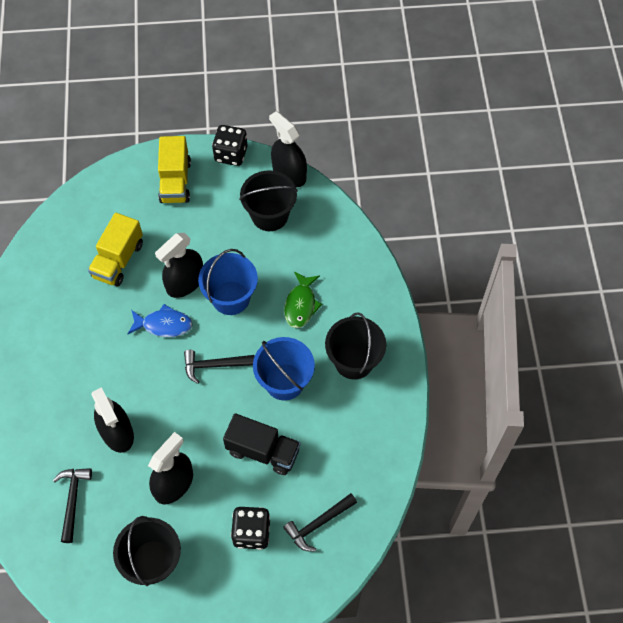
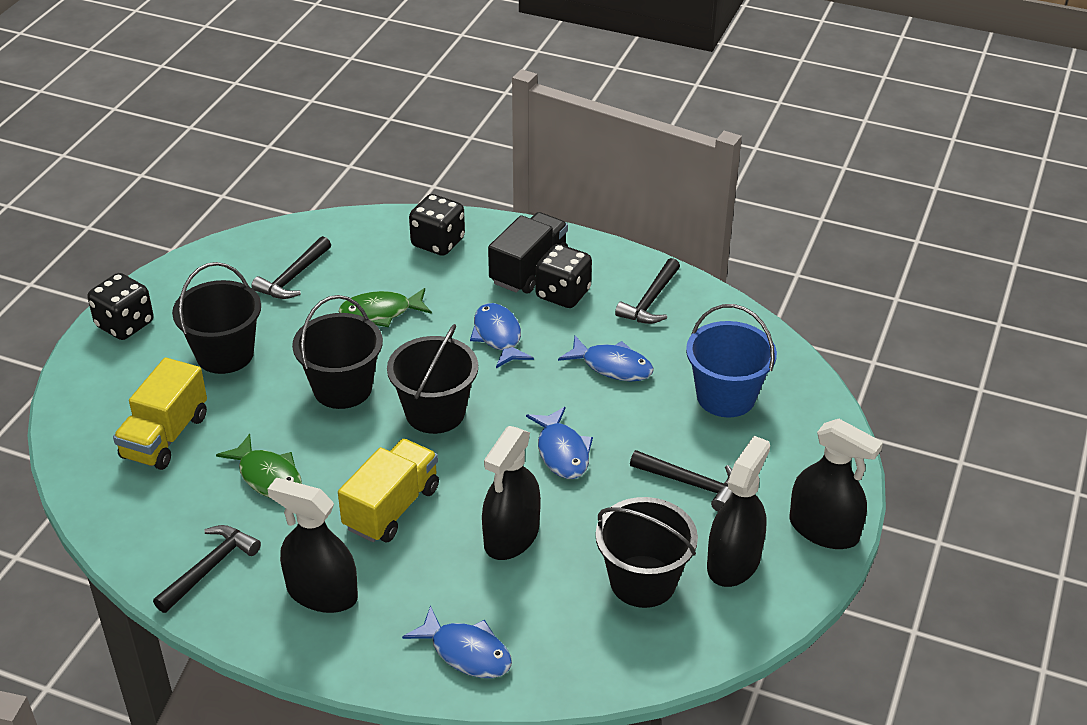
black bucket: 3 -> 4
black dice: 2 -> 3
black hammer: 3 -> 4
blue bucket: 2 -> 1
blue fish: 1 -> 4
green fish: 1 -> 2

